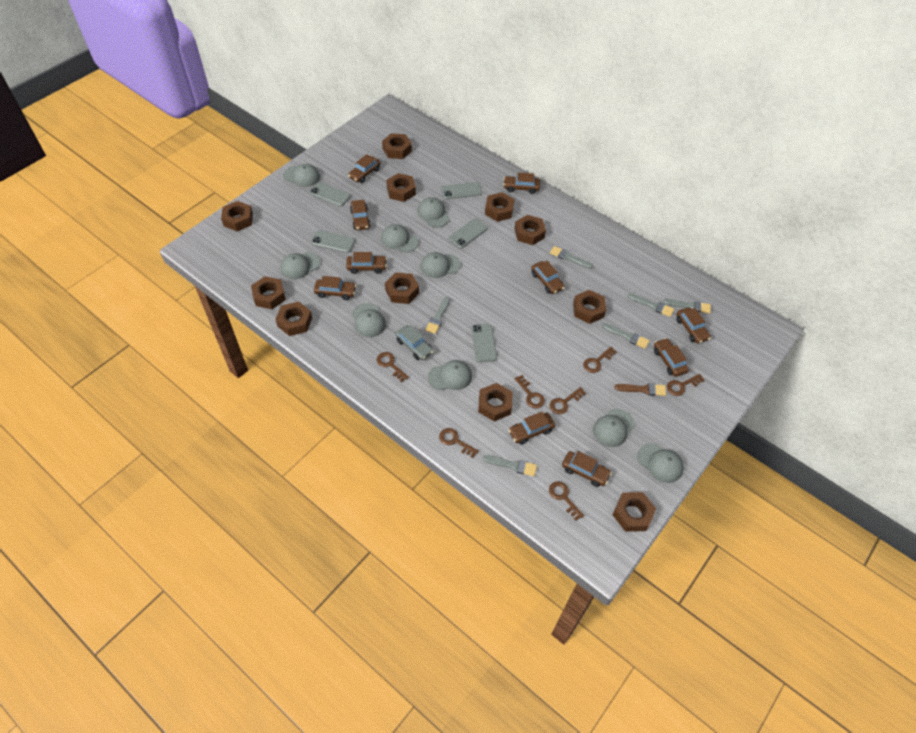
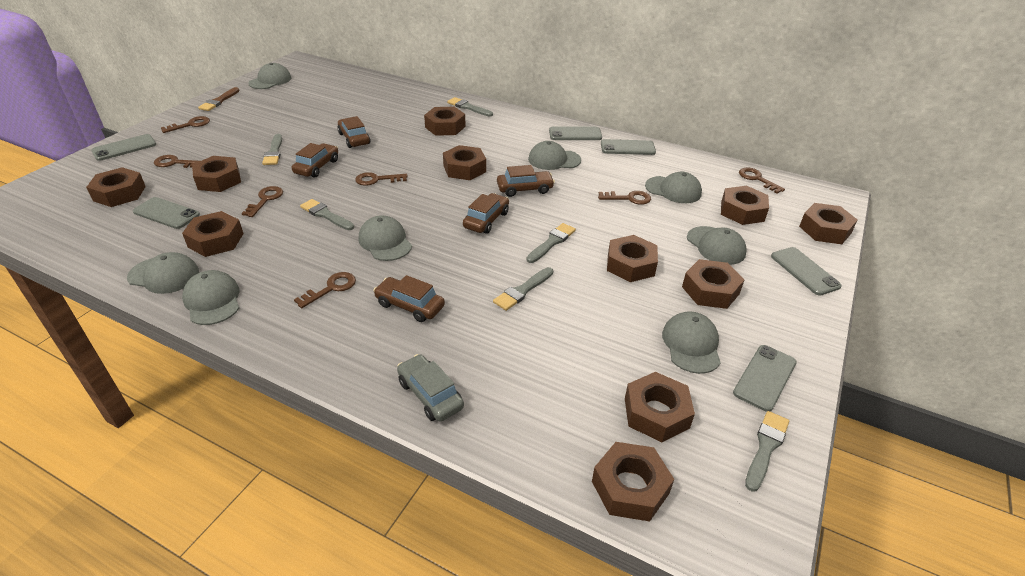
brown car: 10 -> 5
grey cap: 9 -> 8
grey phone: 5 -> 6

